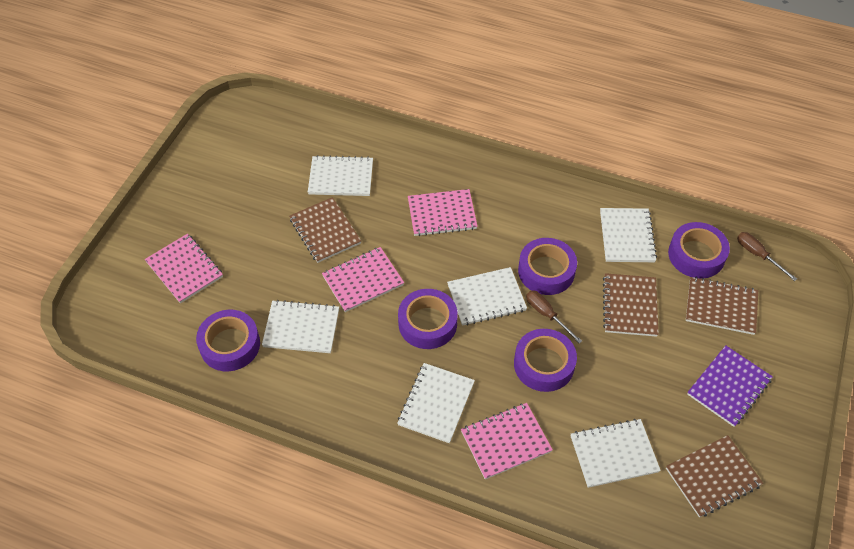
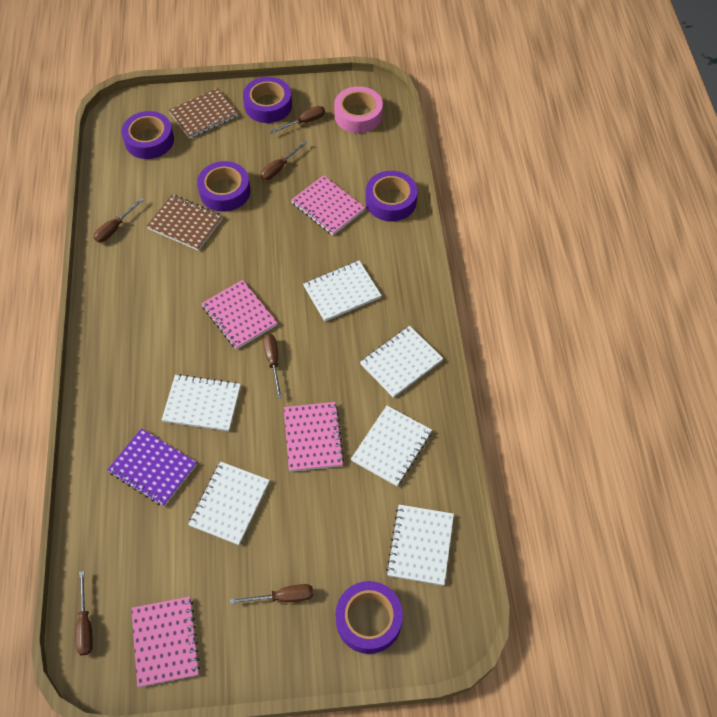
brown notebook: 4 -> 2
brown screwdriver: 2 -> 6
pink tape: 0 -> 1

